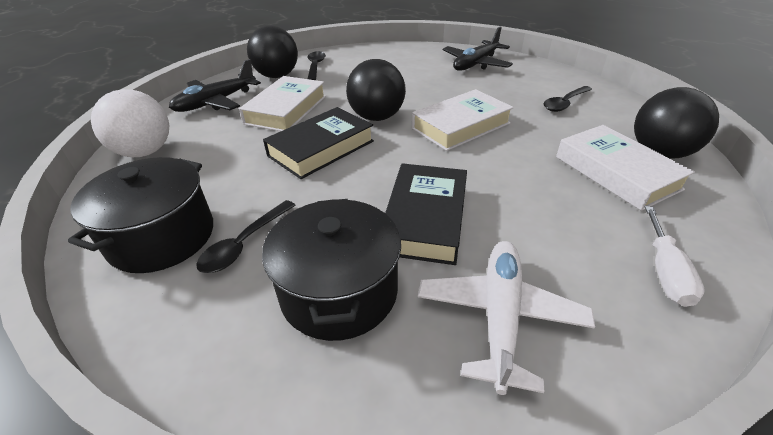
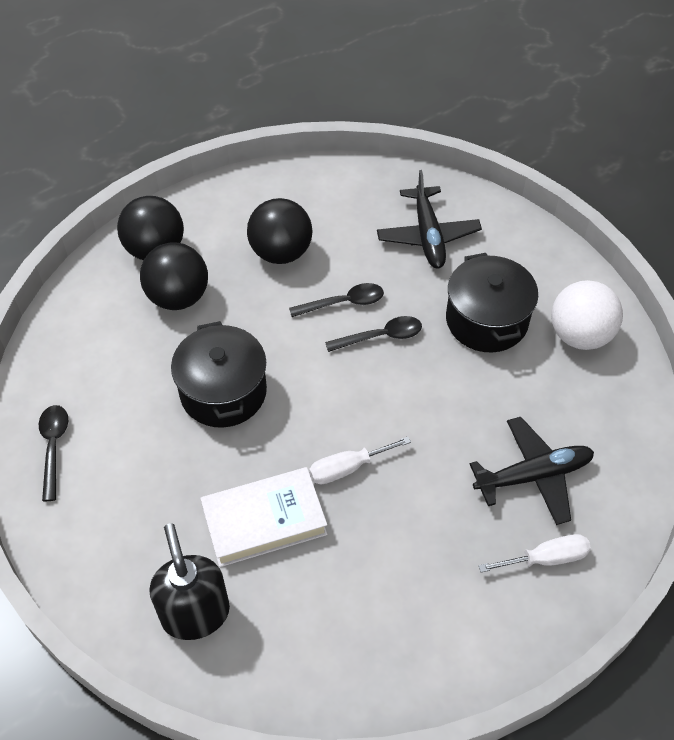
black book: 2 -> 0
black soap dispenser: 0 -> 1
white book: 3 -> 1
white plane: 1 -> 0
white screwdriver: 1 -> 2

